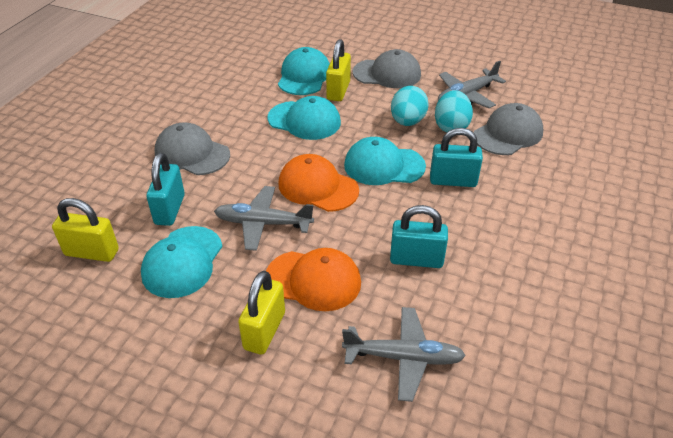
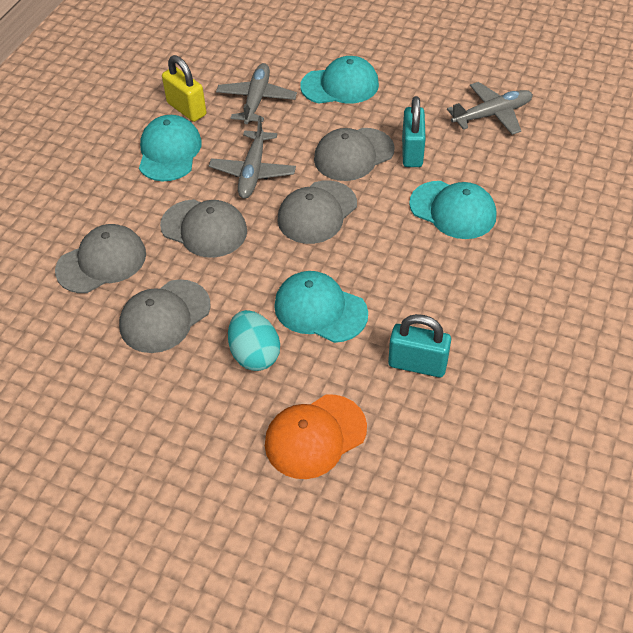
grey cap: 3 -> 5
orange cap: 2 -> 1
turquoise egg: 2 -> 1
turquoise padlock: 3 -> 2
yellow padlock: 3 -> 1

